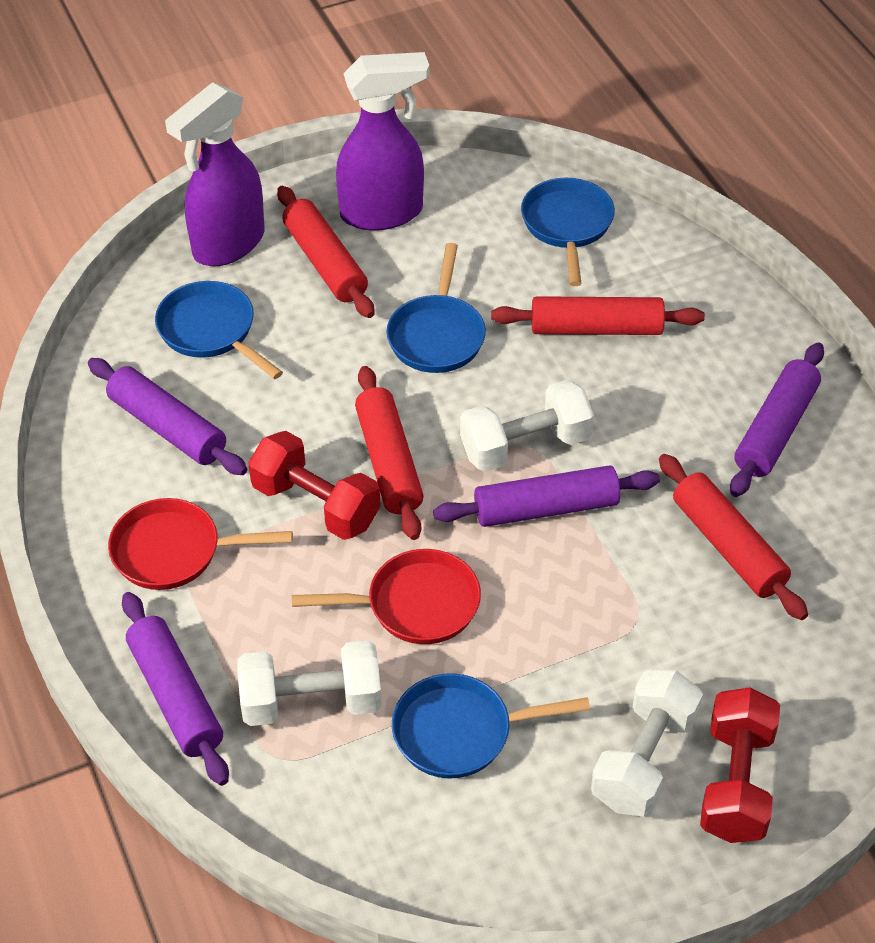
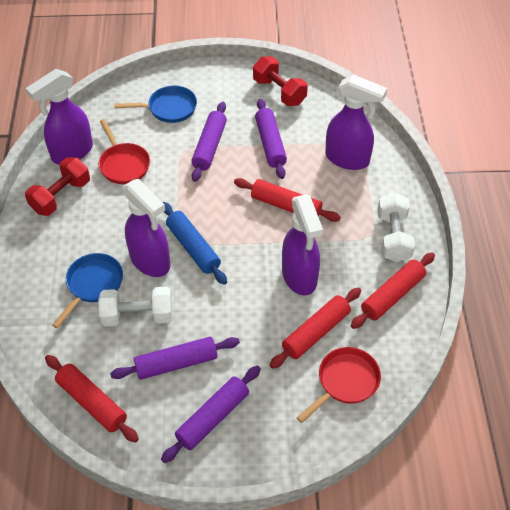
blue pan: 4 -> 2
blue rolling pin: 0 -> 1
purple spray bottle: 2 -> 4
white dumbbell: 3 -> 2

